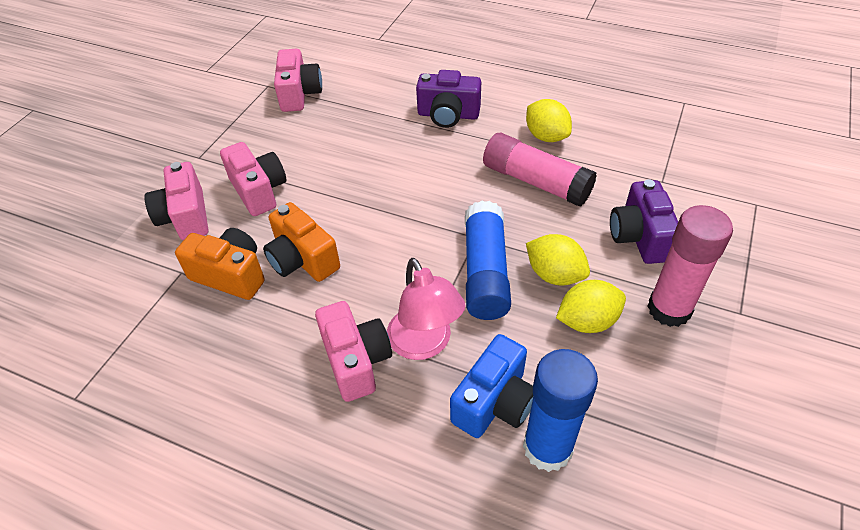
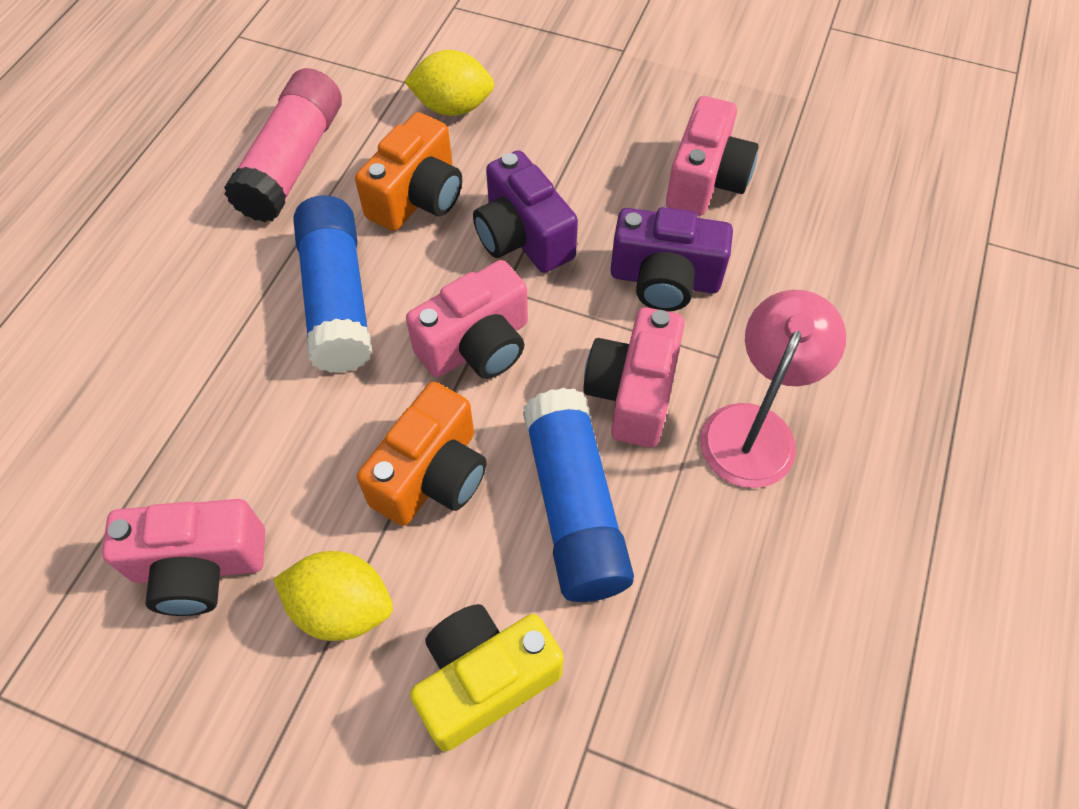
blue camera: 1 -> 0
pink glue stick: 2 -> 1
yellow camera: 0 -> 1
yellow lemon: 3 -> 2

